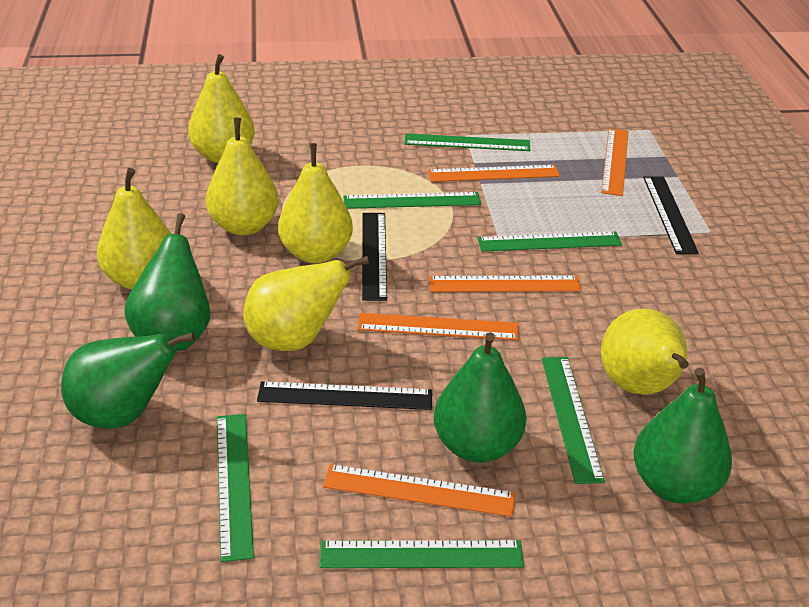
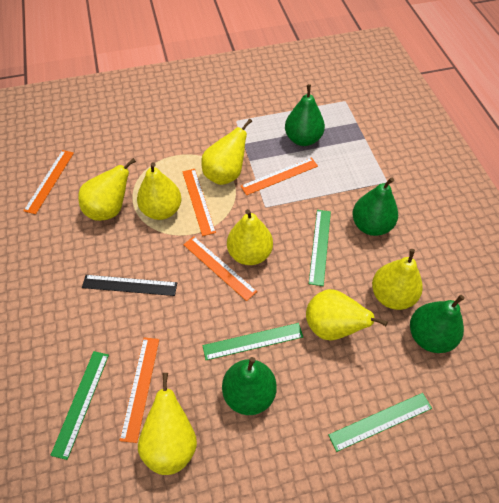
black ruler: 3 -> 1
green ruler: 6 -> 4
yellow pear: 6 -> 7

